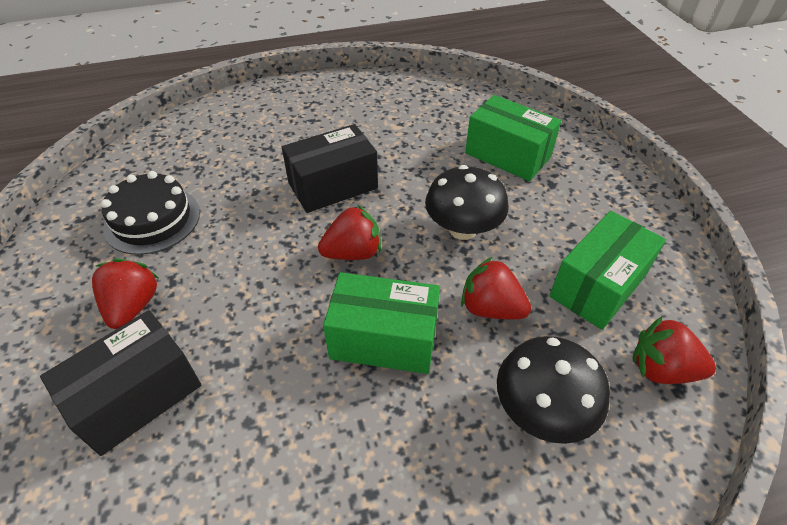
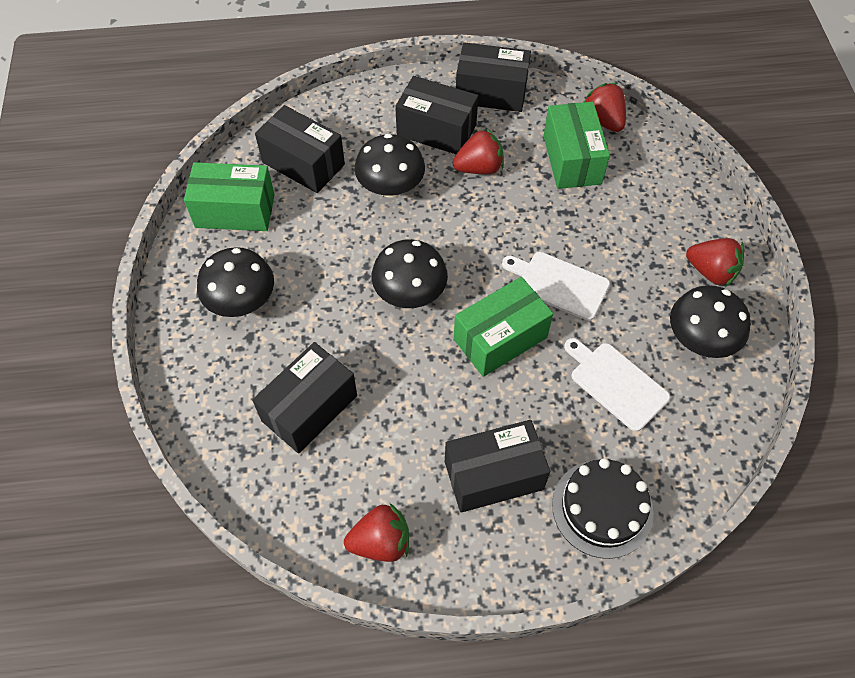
black box: 2 -> 5
black mushroom: 2 -> 4
white cutting board: 0 -> 2

